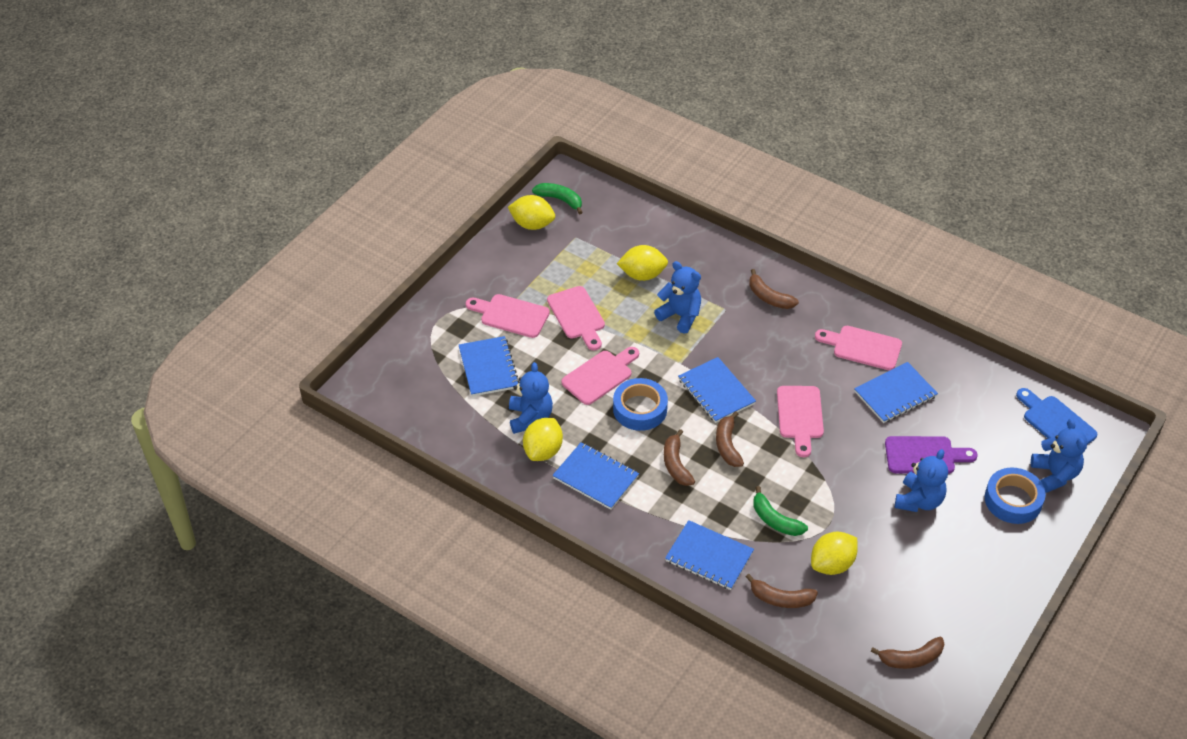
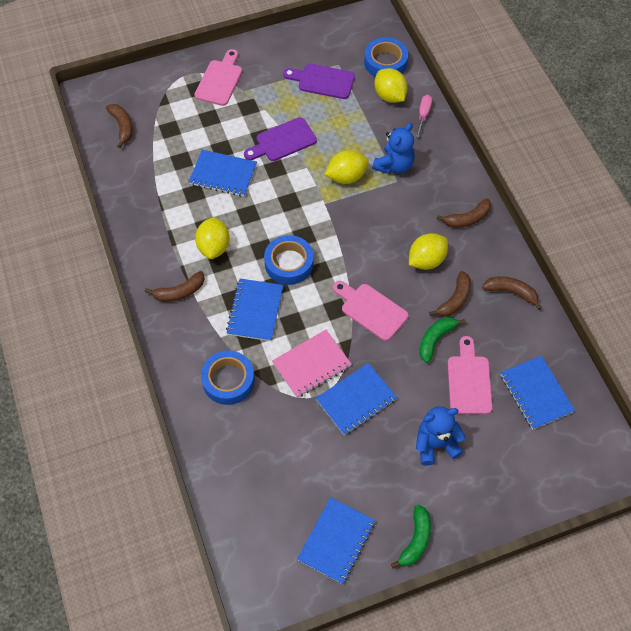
blue cutting board: 1 -> 0
blue tape: 2 -> 3
blue teddy bear: 4 -> 2
pink cutting board: 5 -> 3
pink notebook: 0 -> 1
pink screwdriver: 0 -> 1
purple cutting board: 1 -> 2

